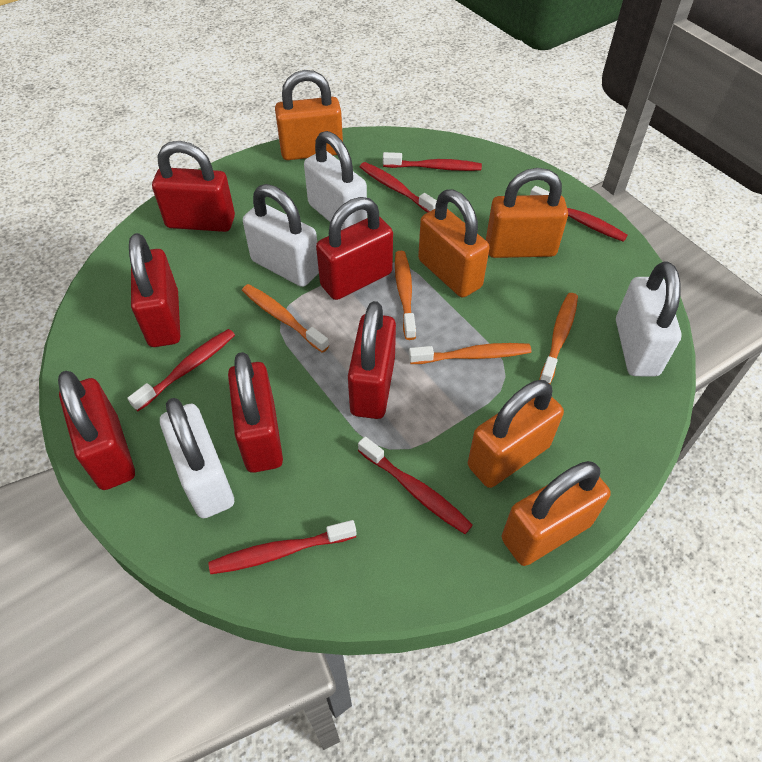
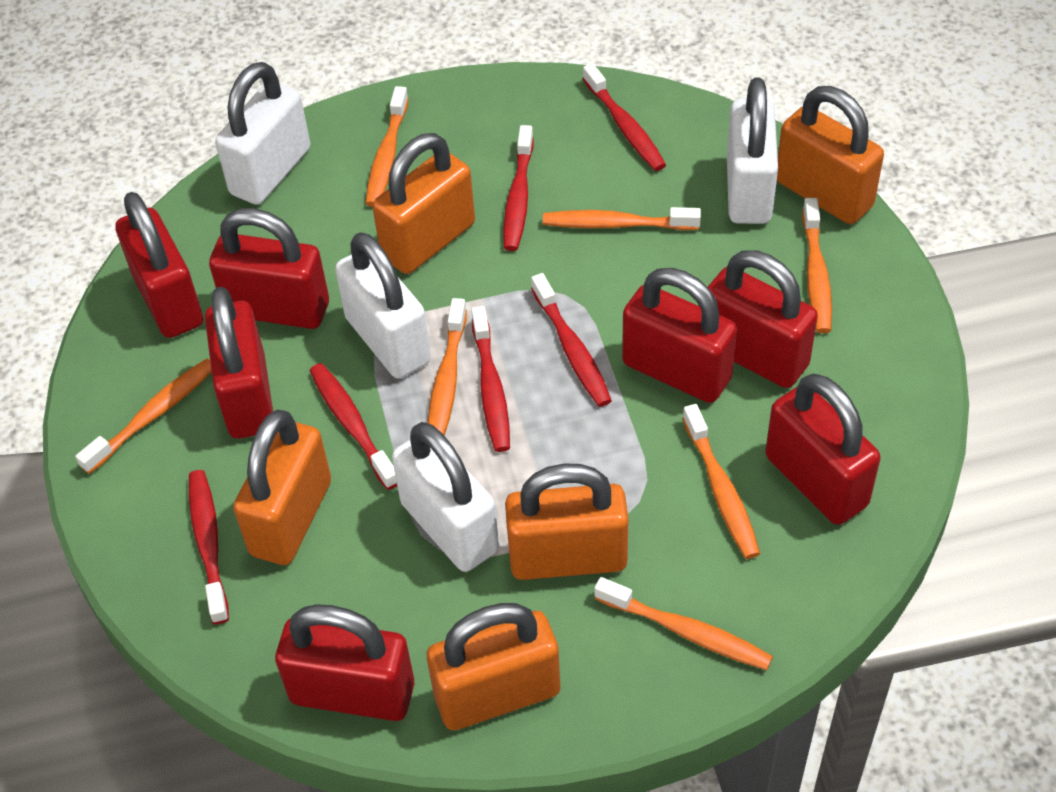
orange toothbrush: 4 -> 7
red padlock: 6 -> 7

